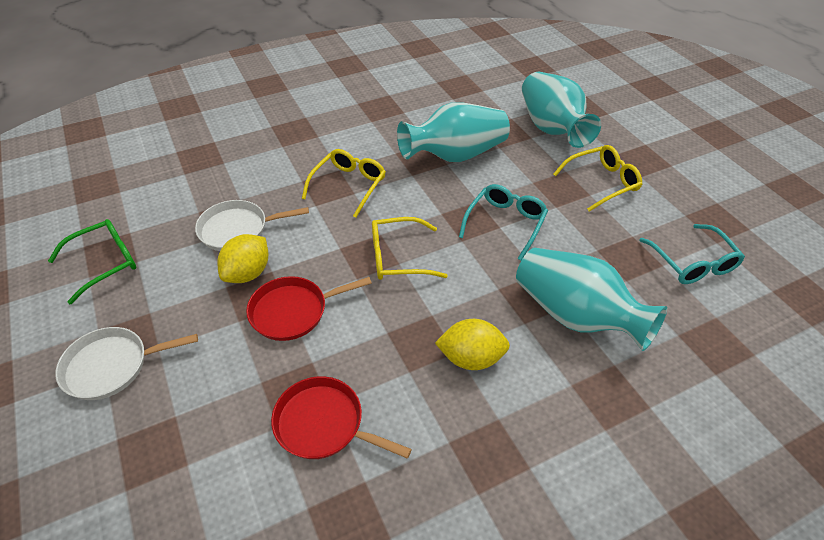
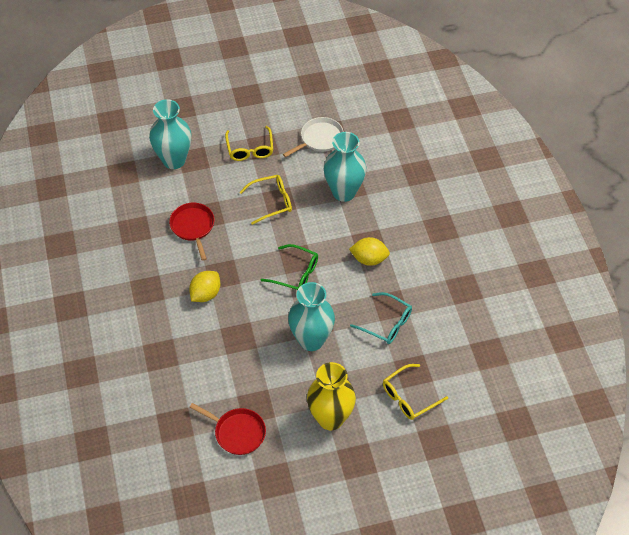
turquoise glasses: 2 -> 1
white pan: 2 -> 1
yellow vase: 0 -> 1

